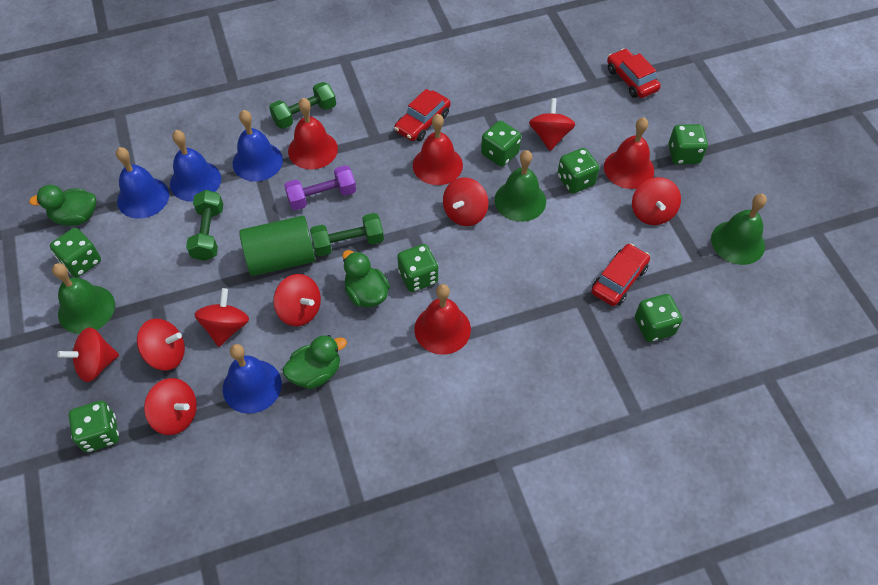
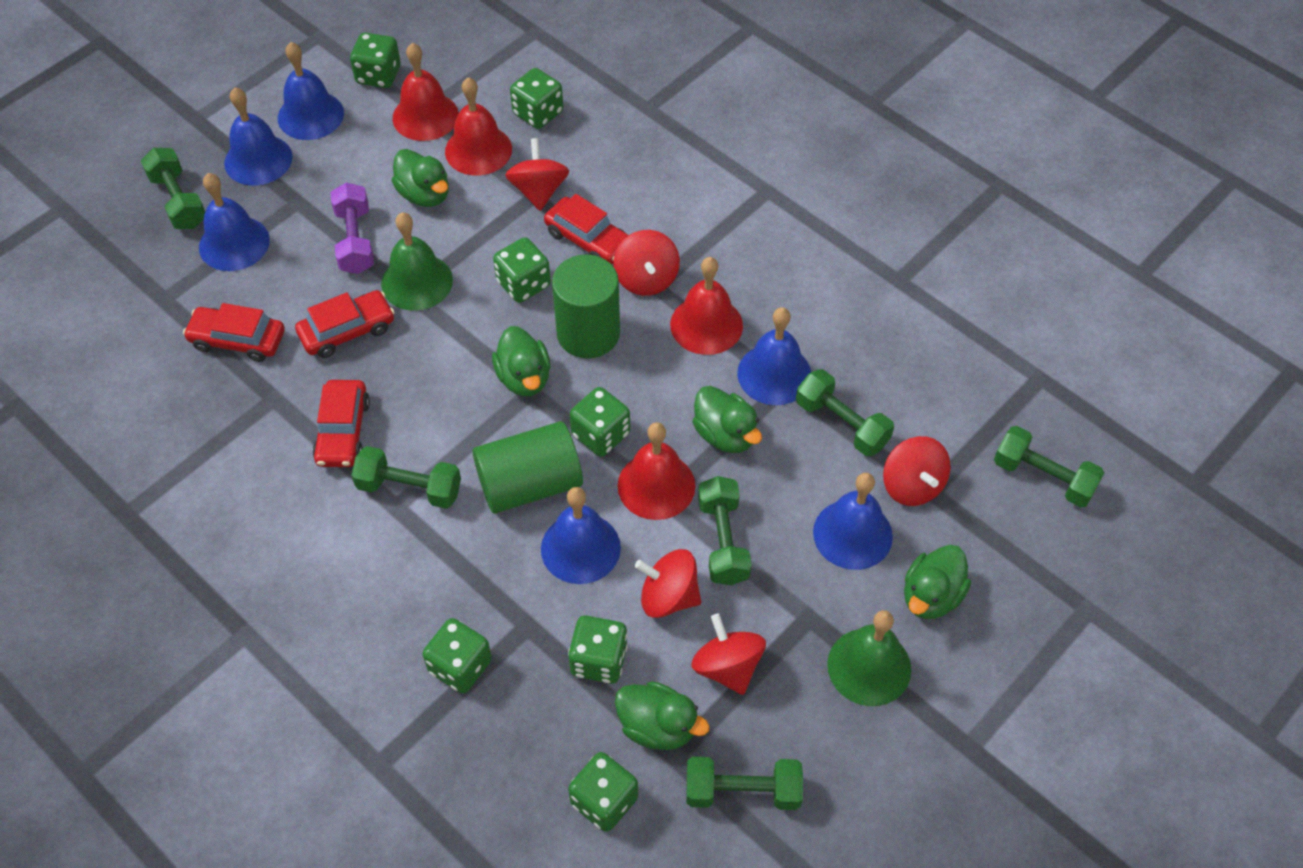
blue bell: 4 -> 6
green bell: 3 -> 2
green cylinder: 1 -> 2
green duck: 3 -> 5
green dumbbell: 3 -> 6
red car: 3 -> 4
red spinning top: 8 -> 5

